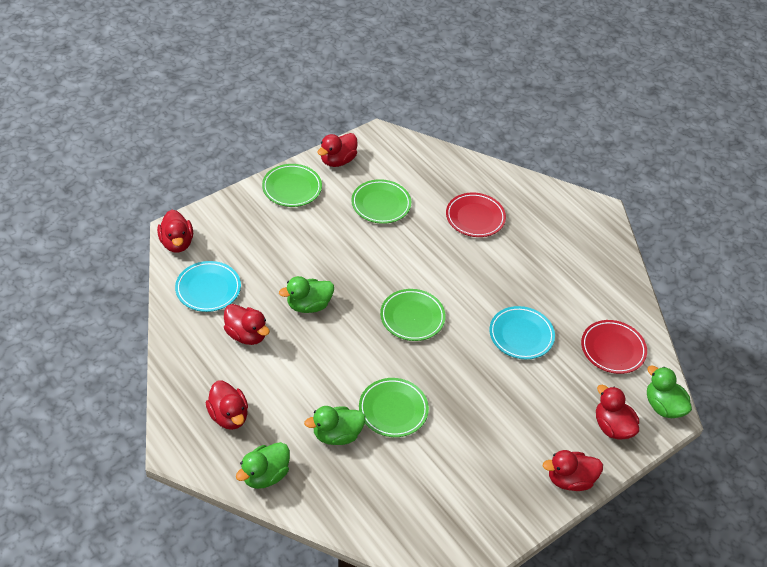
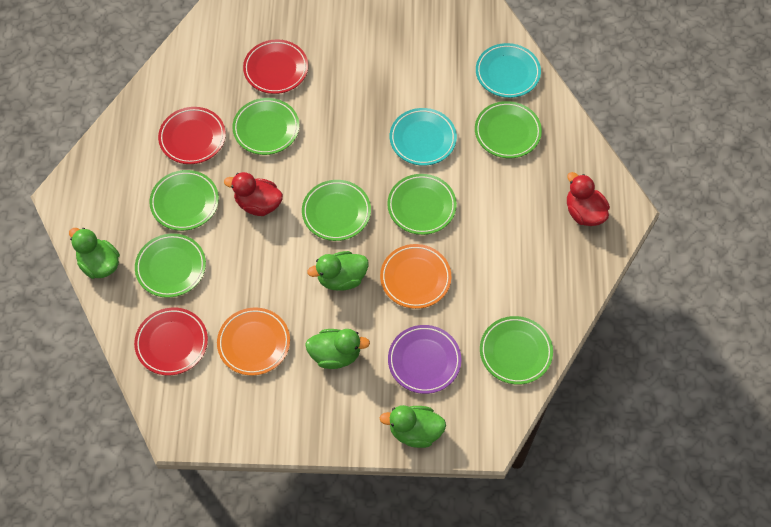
green plate: 4 -> 7
orange plate: 0 -> 2
purple plate: 0 -> 1
red duck: 6 -> 2
red plate: 2 -> 3

